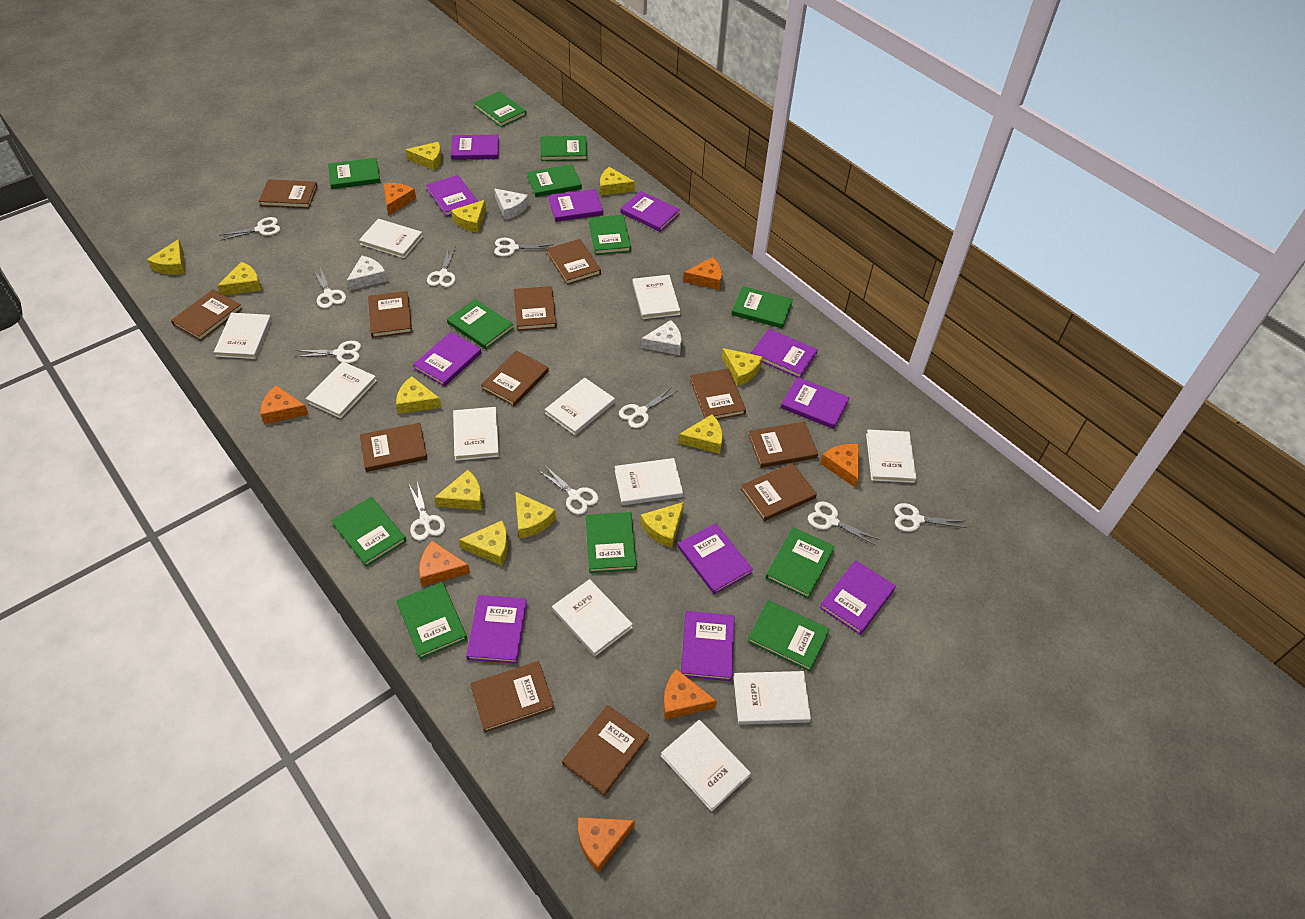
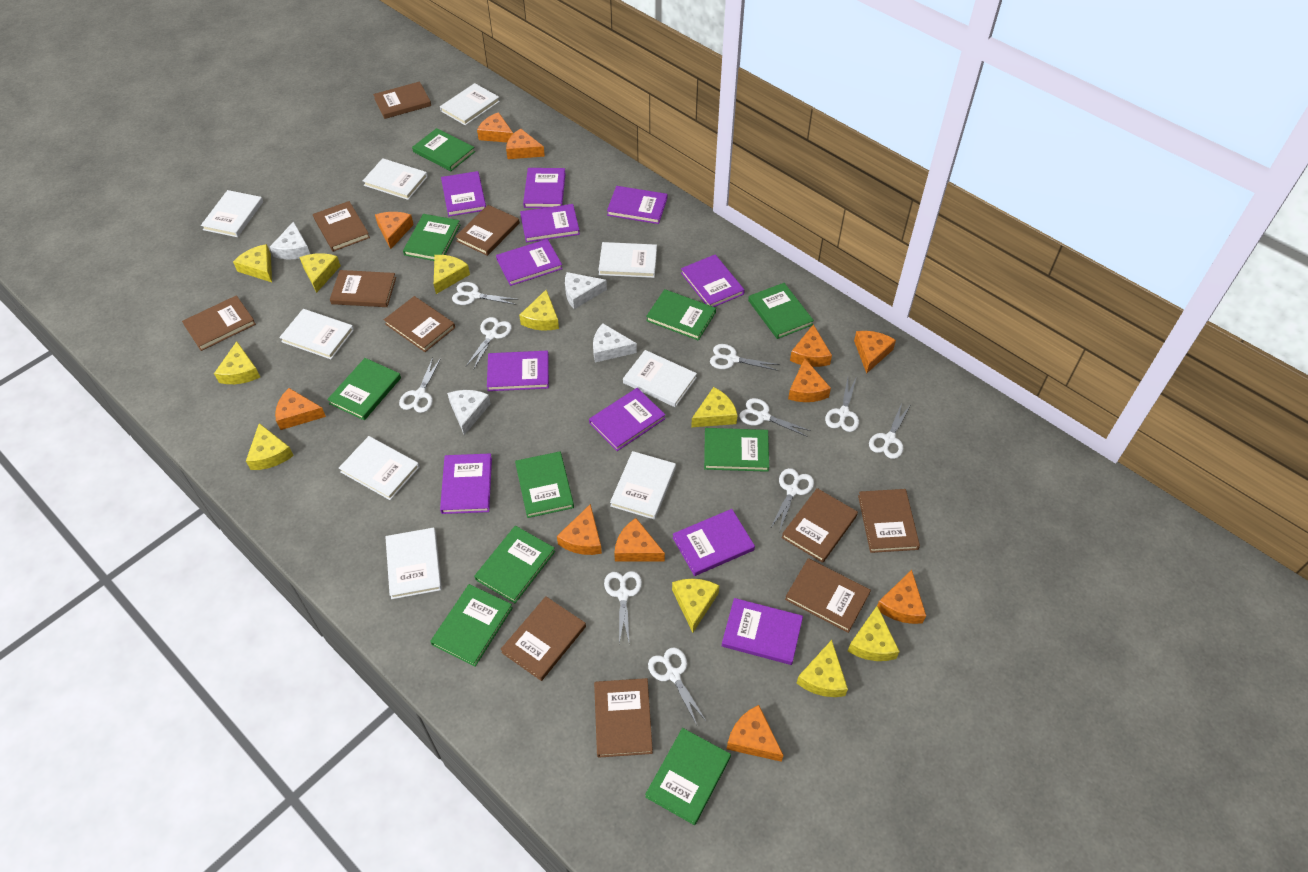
brown book: 12 -> 11
green book: 12 -> 10
orange cheese: 7 -> 11
white book: 11 -> 9
white cheese: 3 -> 4
yellow cheese: 12 -> 10

